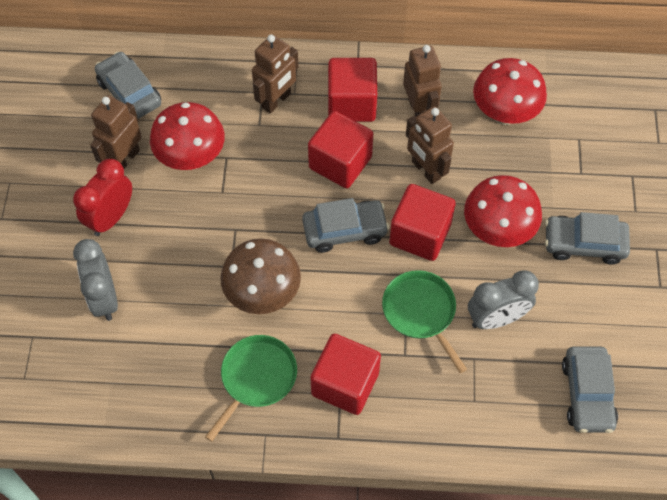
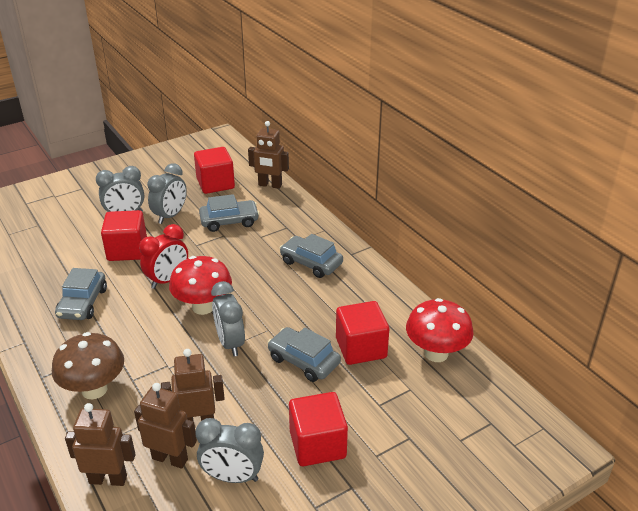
green pan: 2 -> 0
grey clock: 2 -> 4
red mushroom: 3 -> 2

